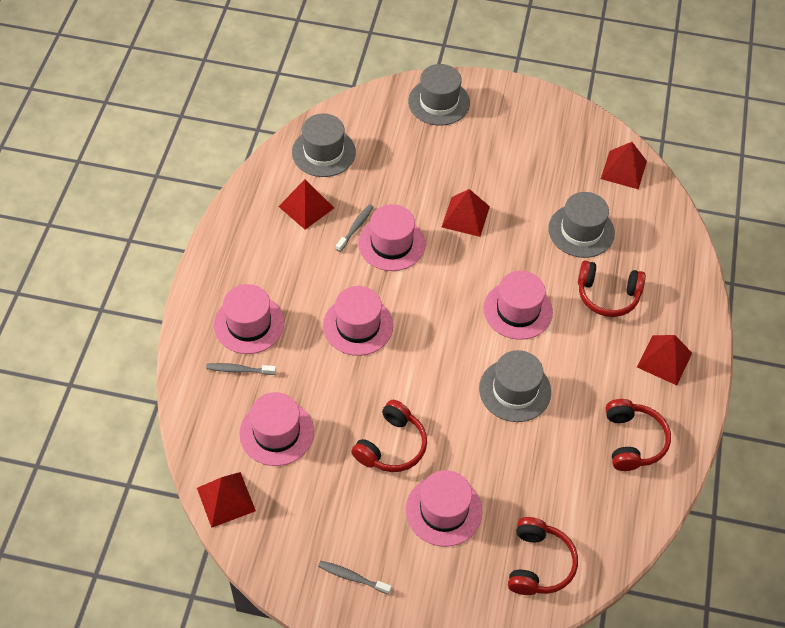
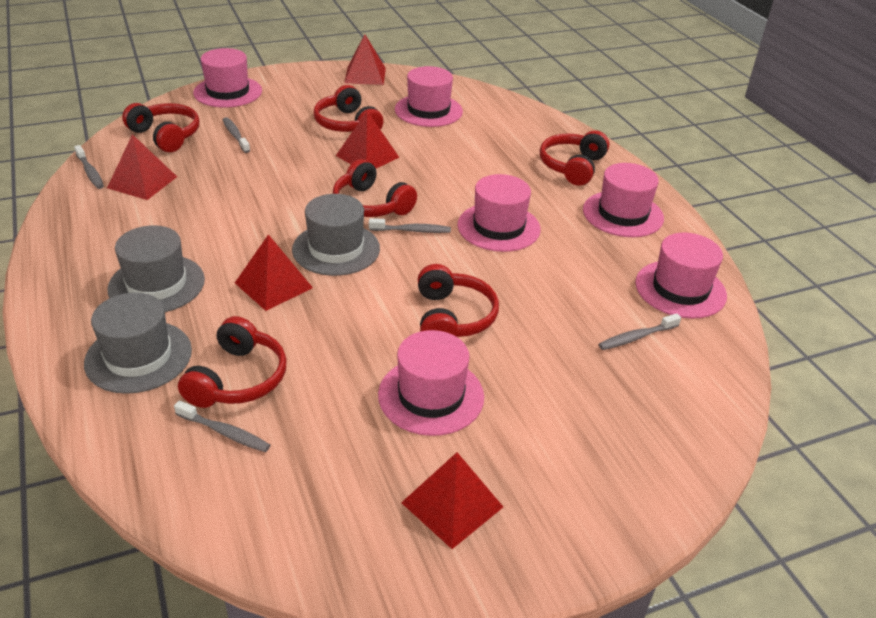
grey hat: 4 -> 3
grey toothbrush: 3 -> 5
red headphones: 4 -> 6

